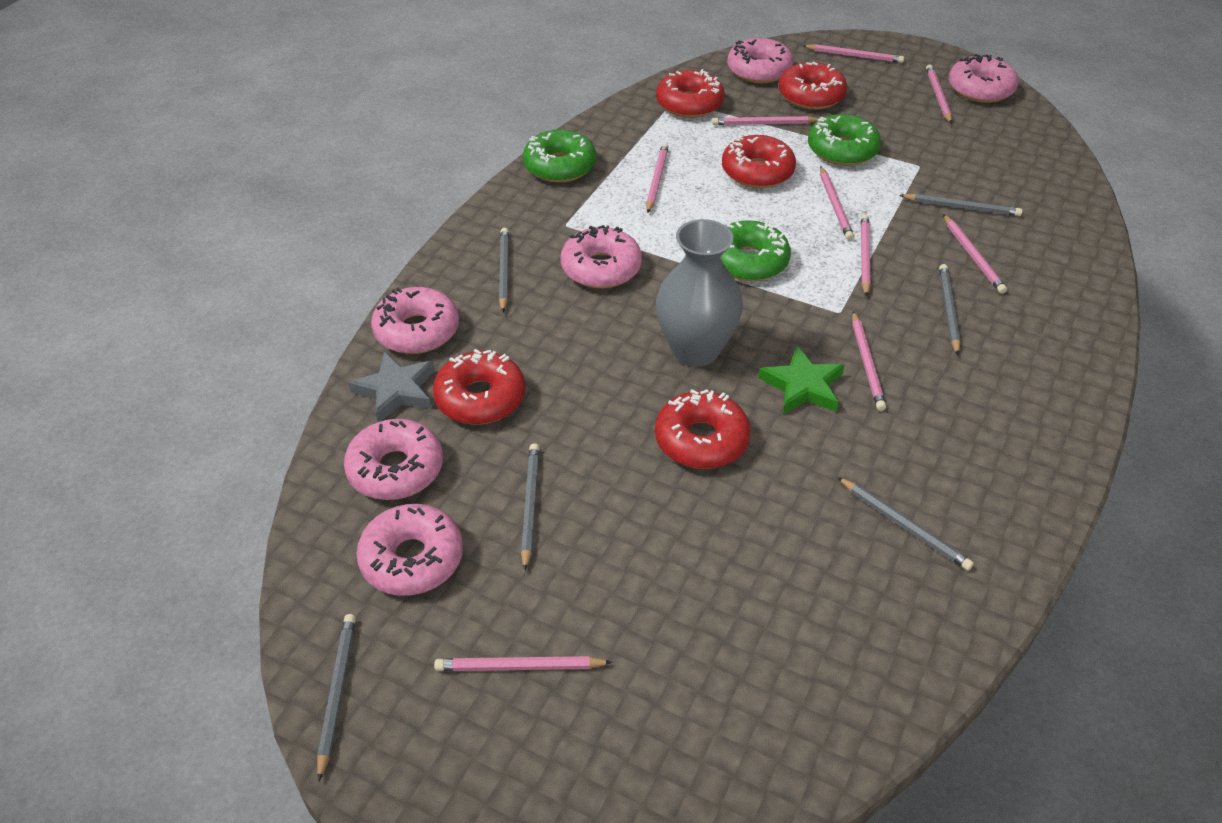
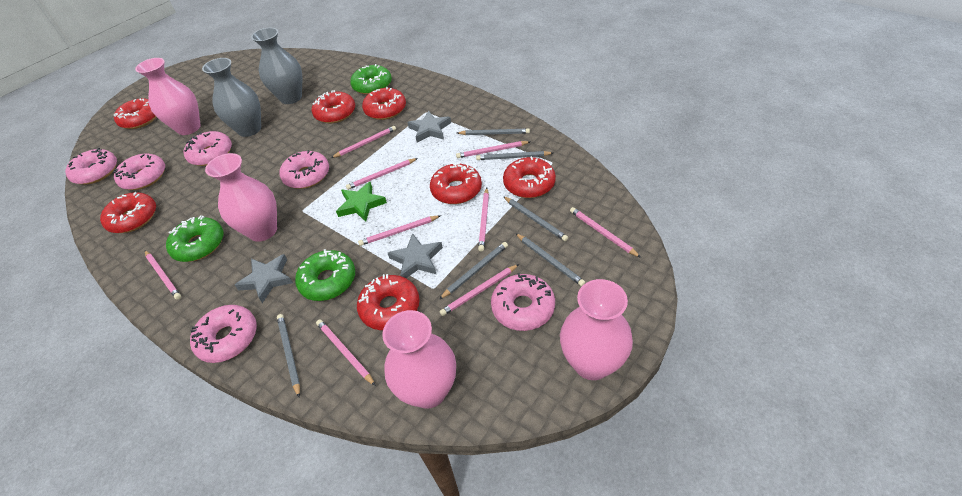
grey star: 1 -> 3
grey vase: 1 -> 2
pink vase: 0 -> 4
red donut: 5 -> 7

